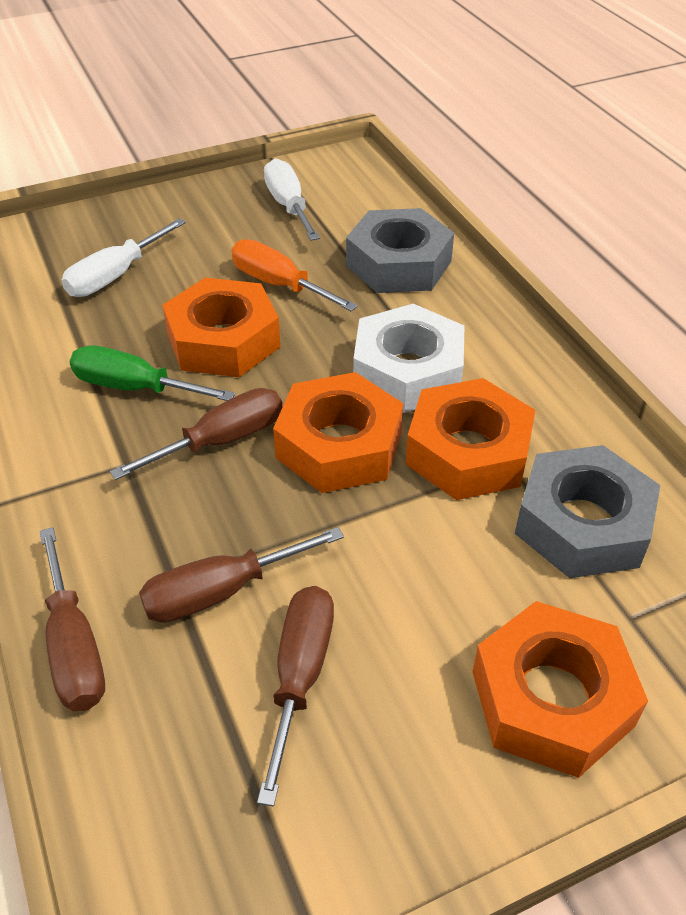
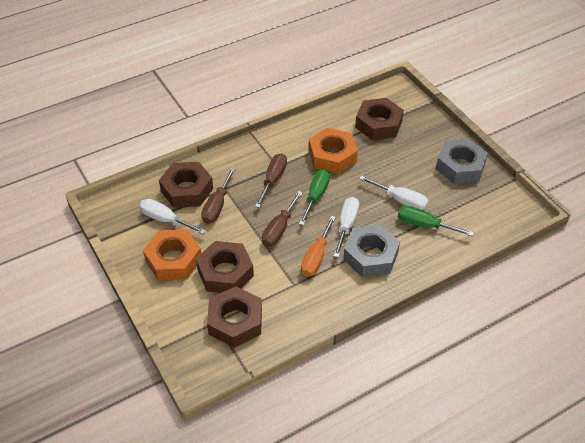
brown nut: 0 -> 4
brown screwdriver: 4 -> 3
green screwdriver: 1 -> 2
orange nut: 4 -> 2
white nut: 1 -> 0
white screwdriver: 2 -> 3

